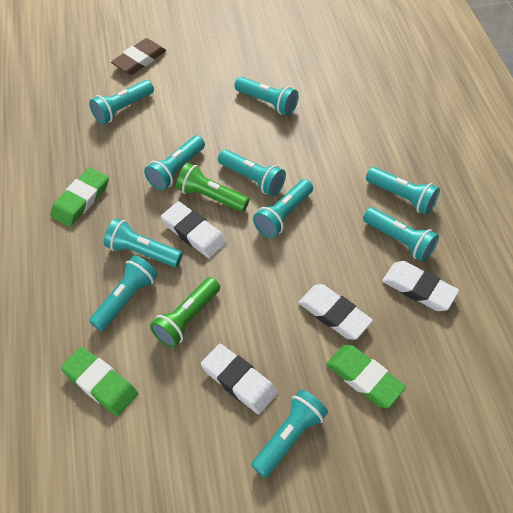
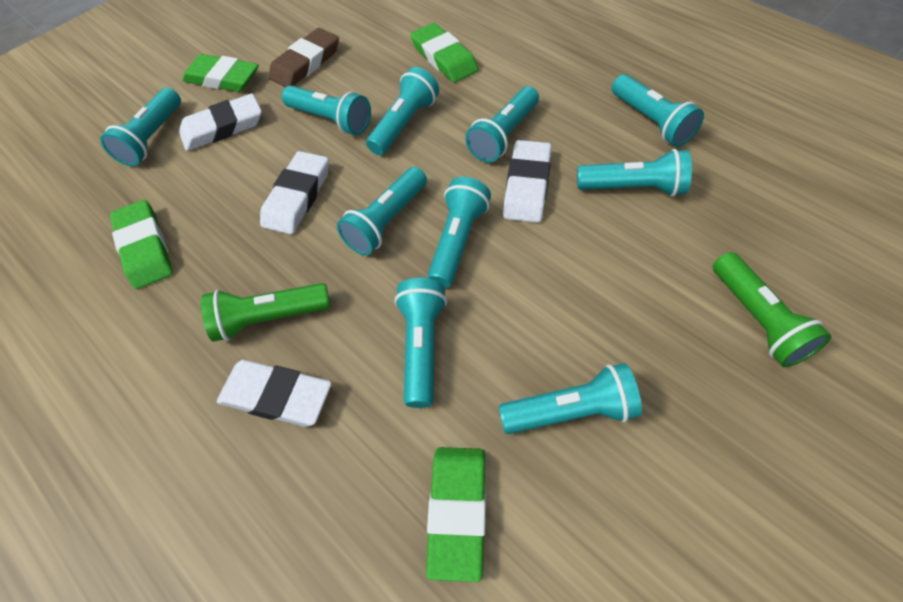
green eraser: 3 -> 4

